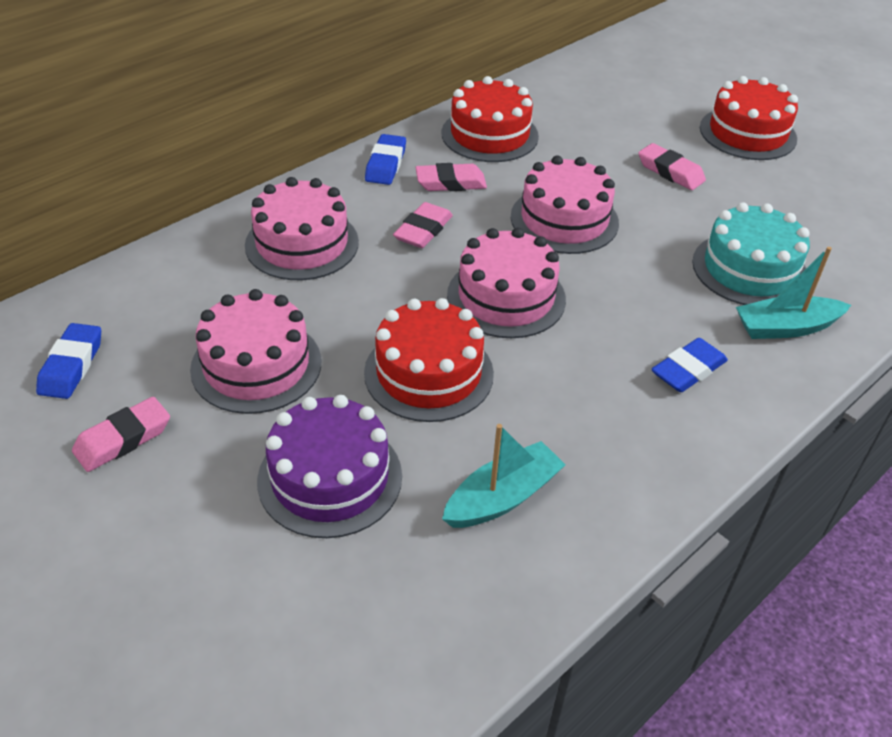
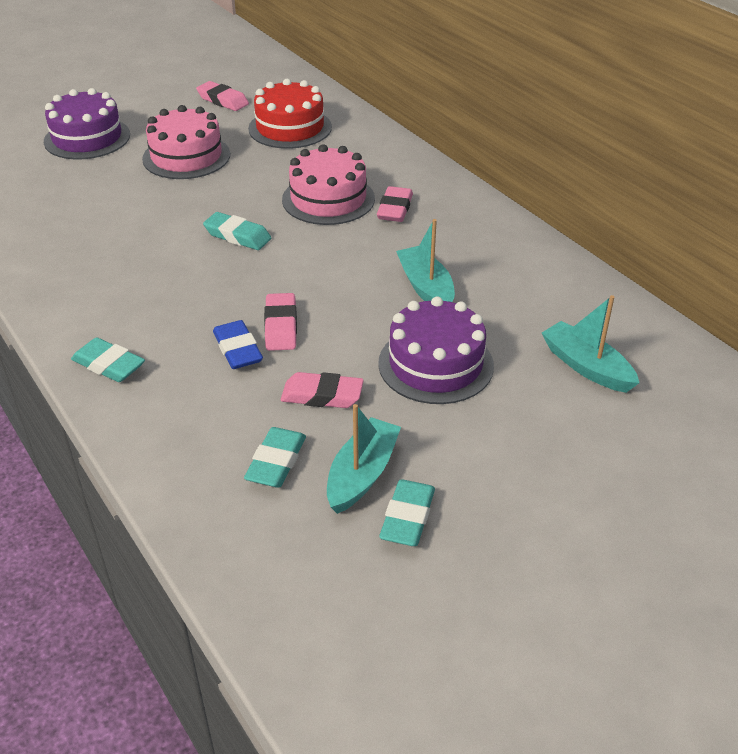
blue eraser: 3 -> 1
pink cake: 4 -> 2
purple cake: 1 -> 2
red cake: 3 -> 1
turquoise boat: 2 -> 3
turquoise cake: 1 -> 0
turquoise eraser: 0 -> 4

